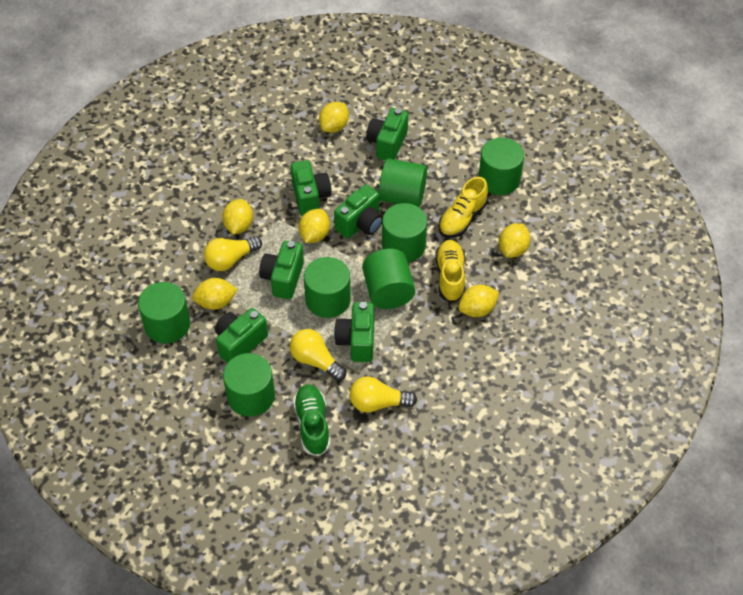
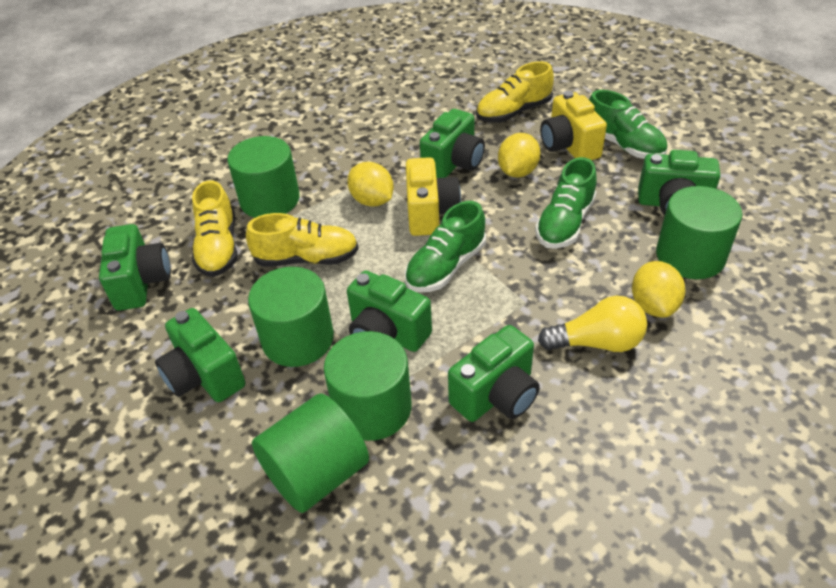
green cylinder: 7 -> 5
green shoe: 1 -> 3
yellow camera: 0 -> 2
yellow lemon: 6 -> 3
yellow light bulb: 3 -> 1
yellow shoe: 2 -> 3

